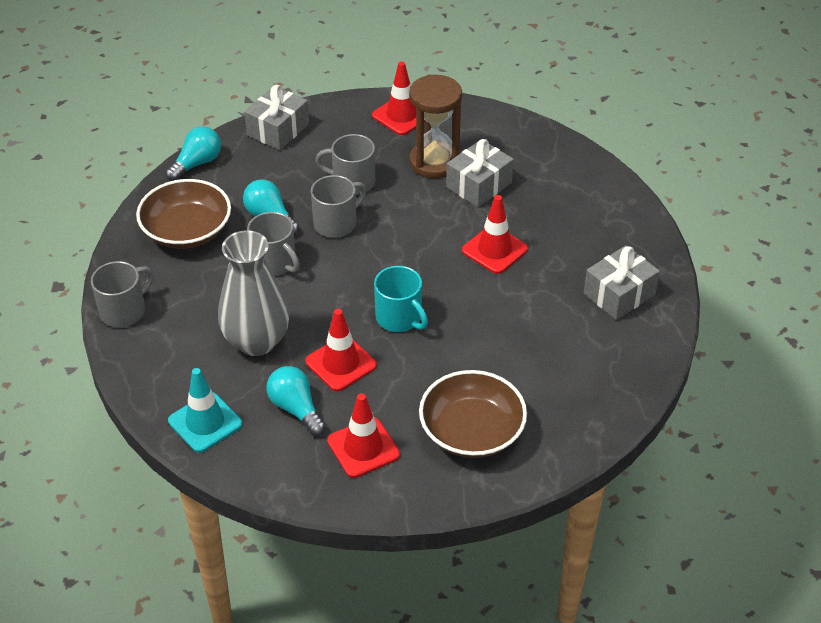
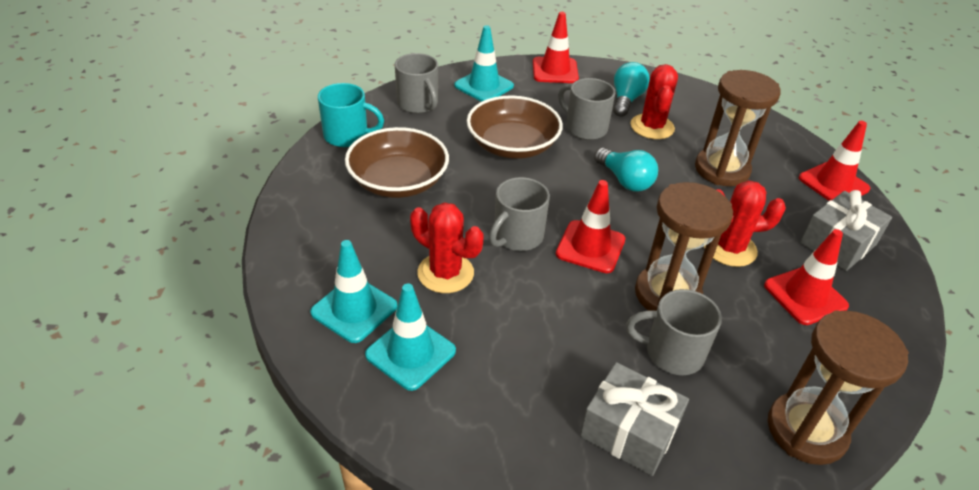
brown hourglass: 1 -> 3
grey gift: 3 -> 2
grey vase: 1 -> 0
red cactus: 0 -> 3
turquoise light bulb: 3 -> 2
turquoise traffic cone: 1 -> 3

